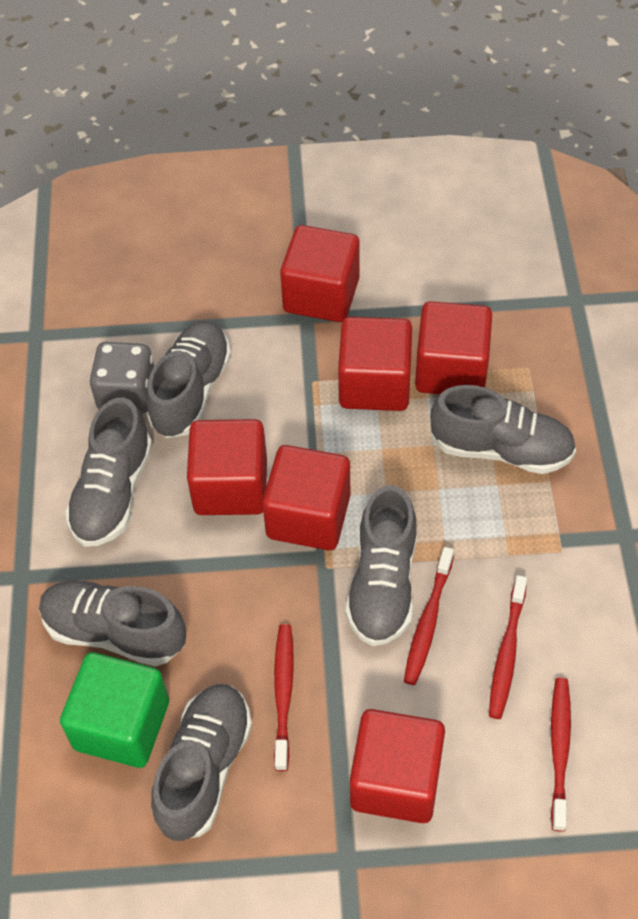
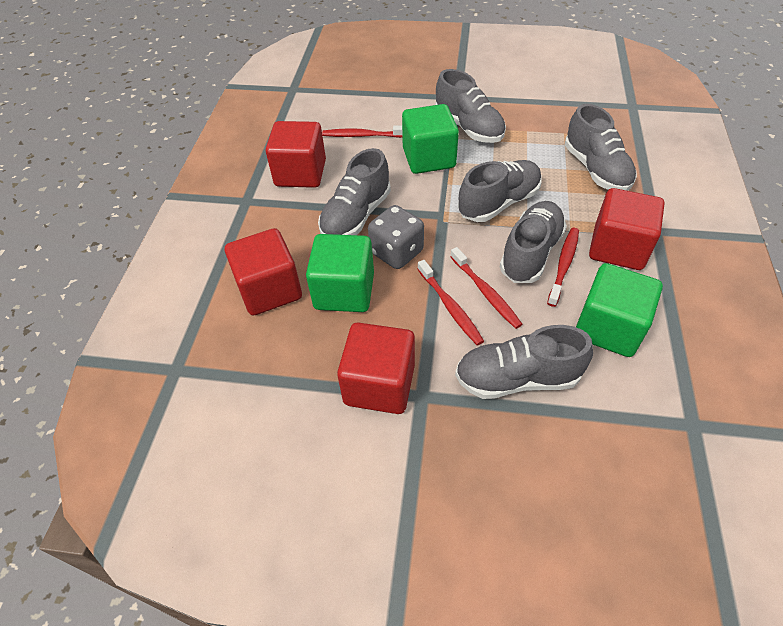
green cube: 1 -> 3
red cube: 6 -> 4

